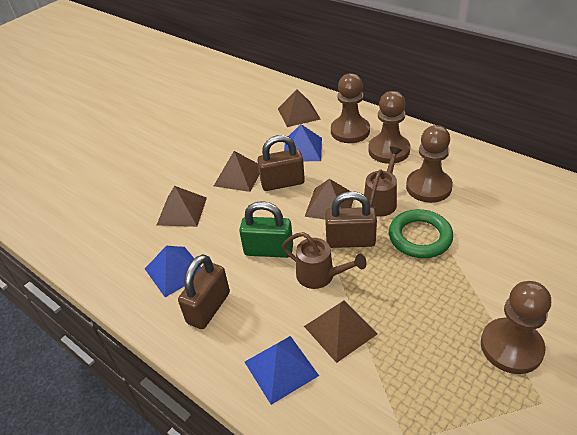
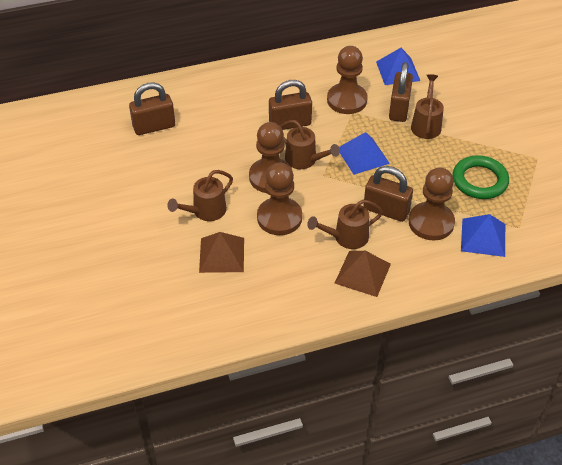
brown padlock: 3 -> 4
brown pyramid: 5 -> 2
brown watering can: 2 -> 4
green padlock: 1 -> 0

